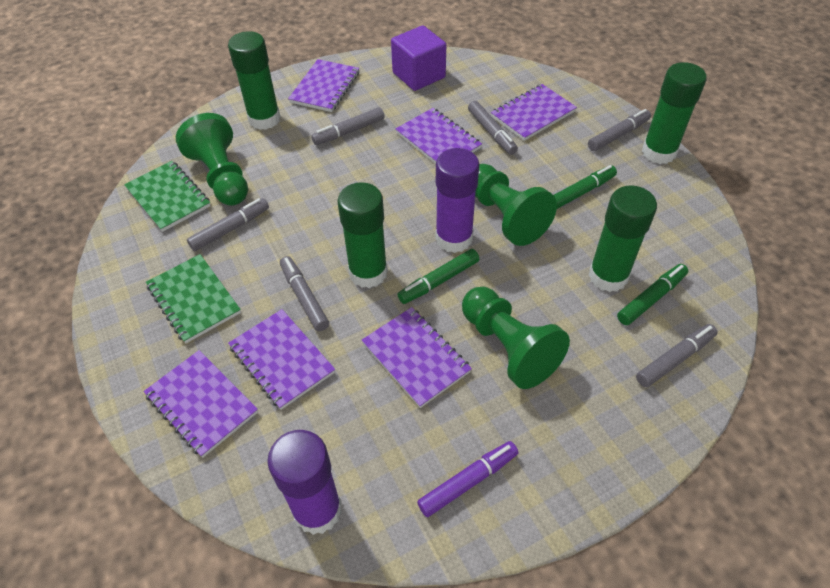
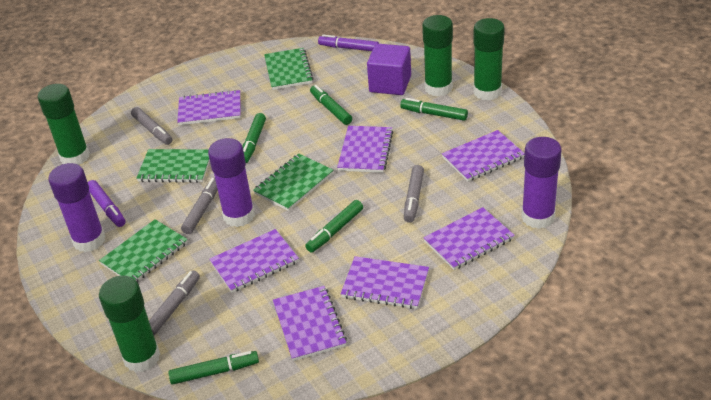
green marker: 3 -> 5
green notebook: 2 -> 4
green pawn: 3 -> 0
grey marker: 6 -> 4
purple glue stick: 2 -> 3
purple marker: 1 -> 2
purple notebook: 6 -> 7

